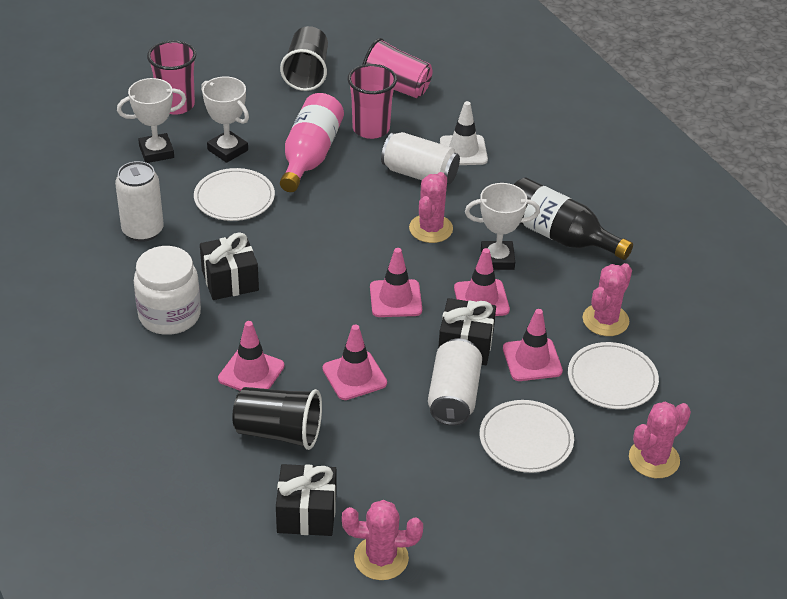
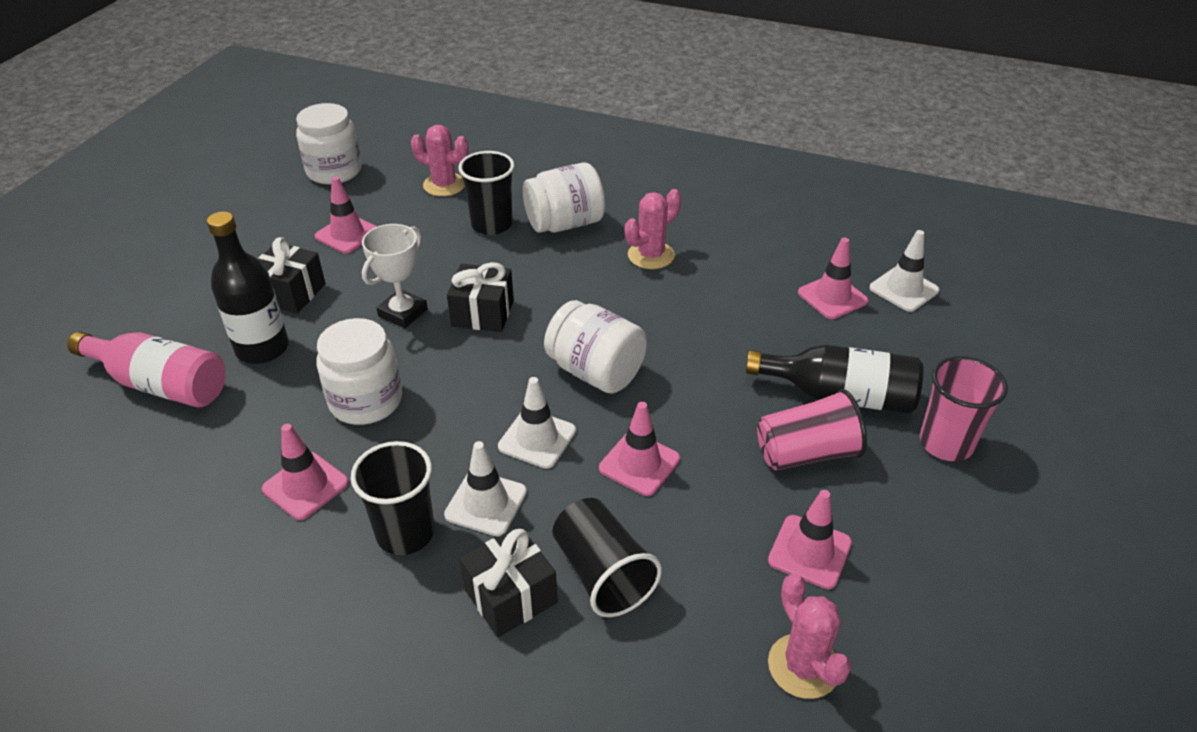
black bottle: 1 -> 2
black cup: 2 -> 3
pink cactus: 4 -> 3
pink cup: 3 -> 2
white can: 3 -> 0
white jar: 1 -> 4
white plate: 3 -> 0
white traffic cone: 1 -> 3
white trophy: 3 -> 1

